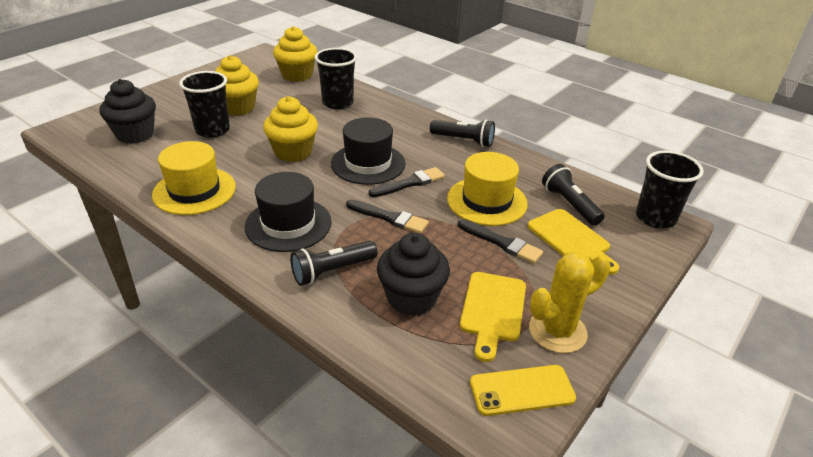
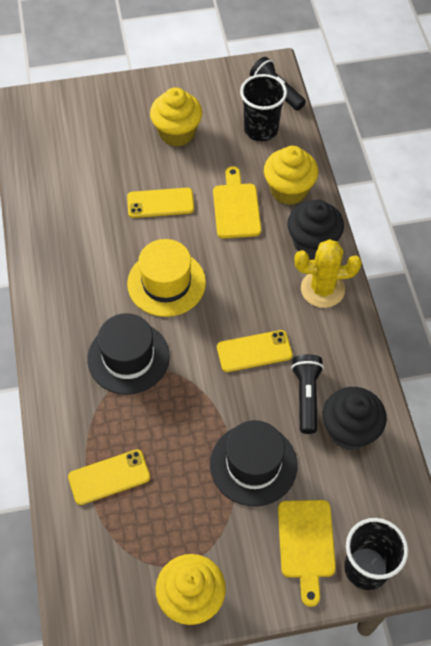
black brush: 3 -> 0
black cup: 3 -> 2
black flashlight: 3 -> 2
yellow hat: 2 -> 1
yellow phone: 1 -> 3

